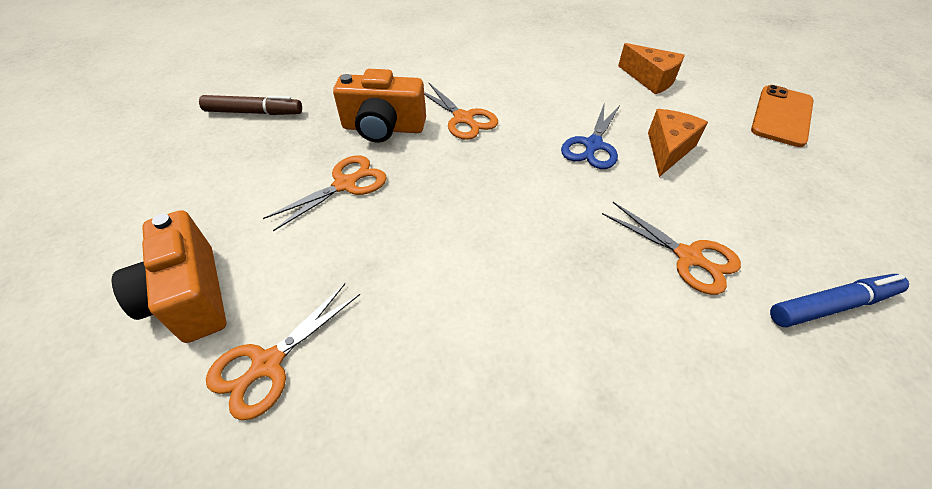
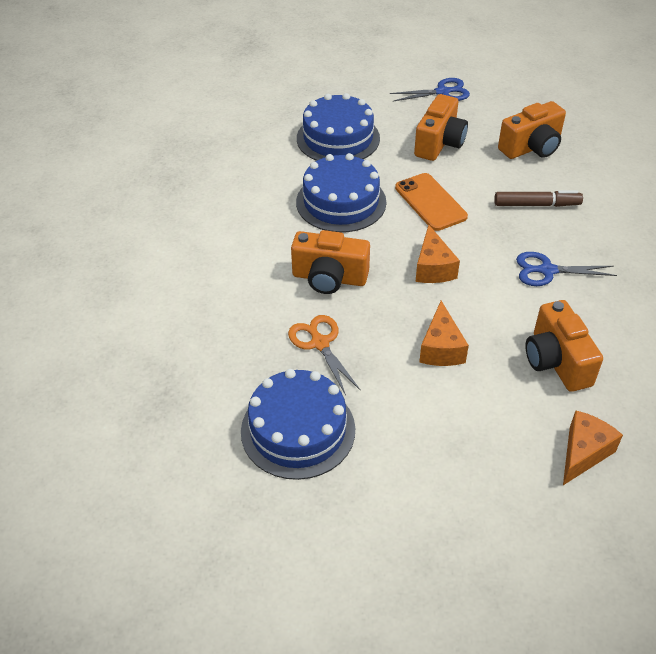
blue cake: 0 -> 3
blue marker: 1 -> 0
blue scissors: 1 -> 2
orange camera: 2 -> 4
orange cheese: 2 -> 3
orange scissors: 4 -> 1

